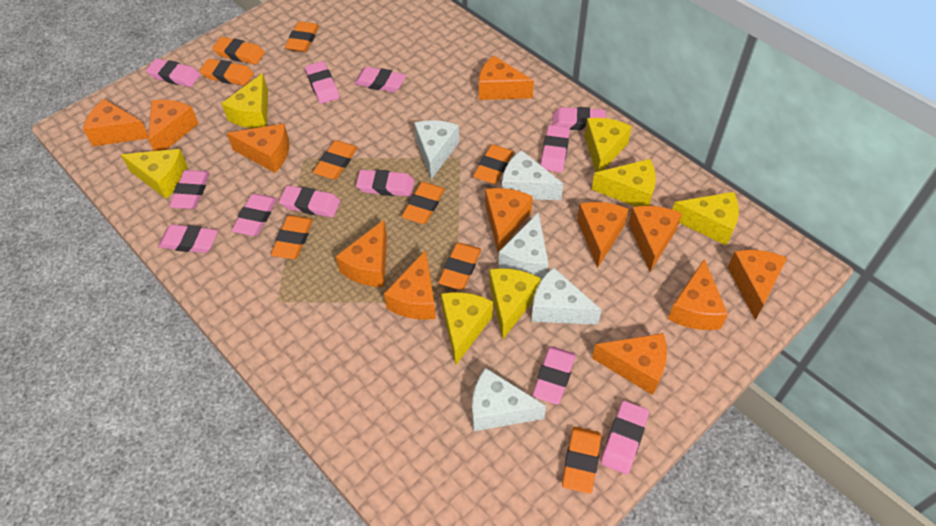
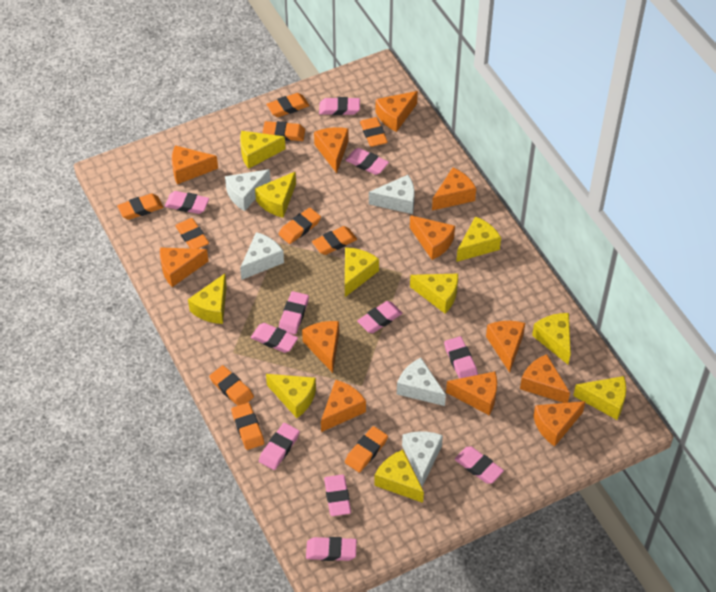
orange eraser: 9 -> 10
pink eraser: 12 -> 11
yellow cheese: 7 -> 10

